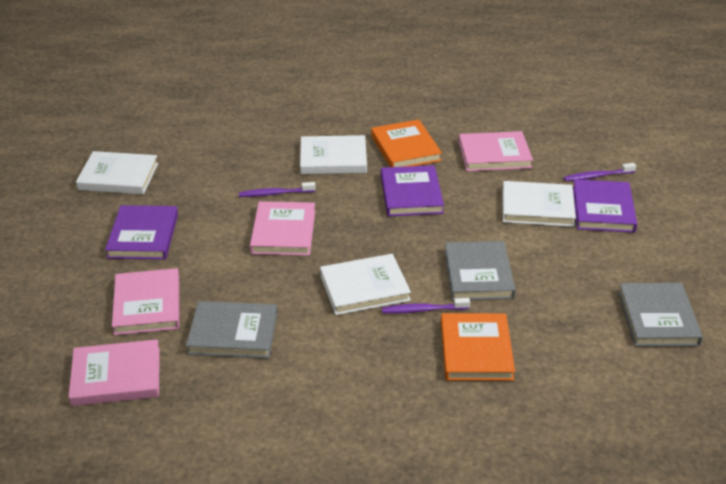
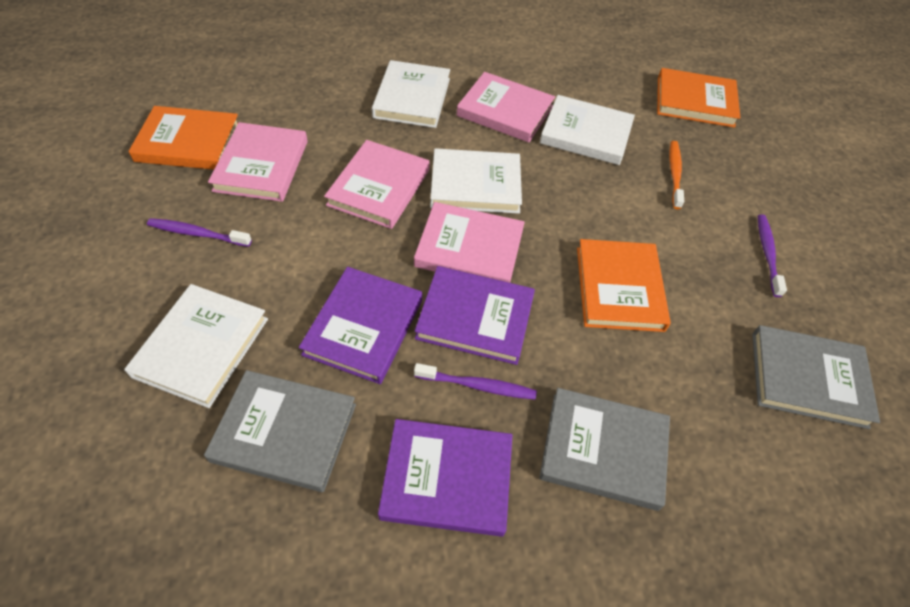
orange book: 2 -> 3
orange toothbrush: 0 -> 1

